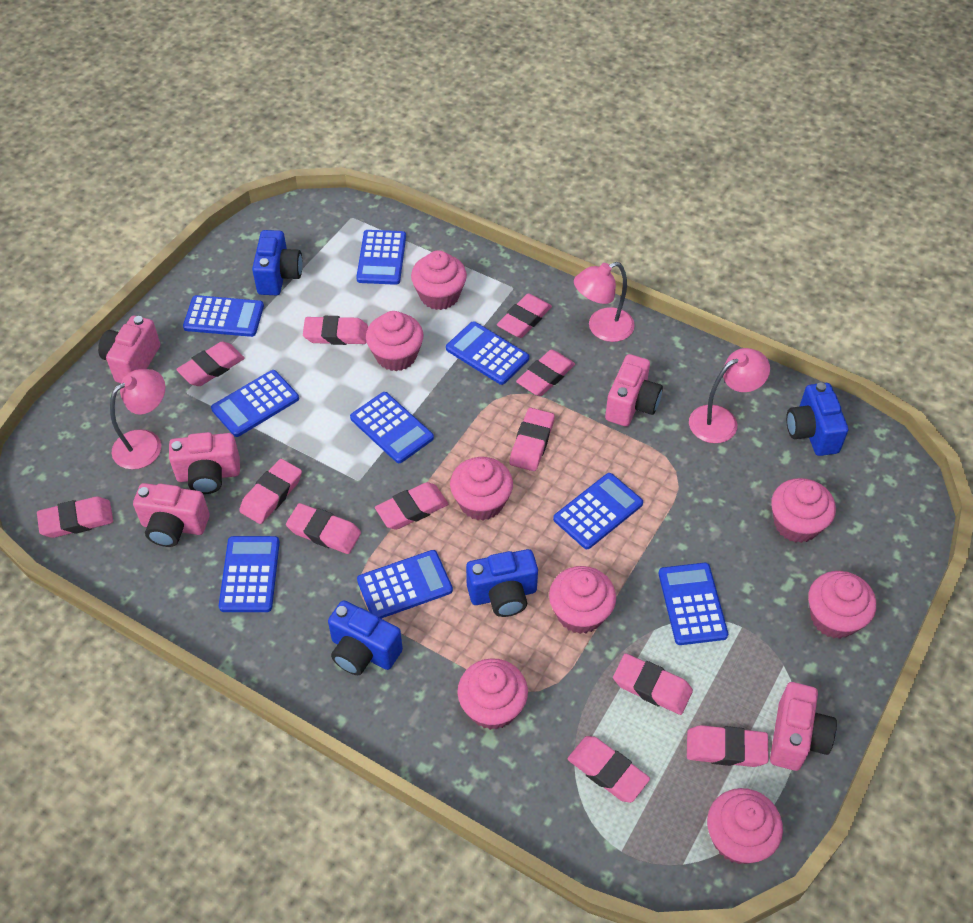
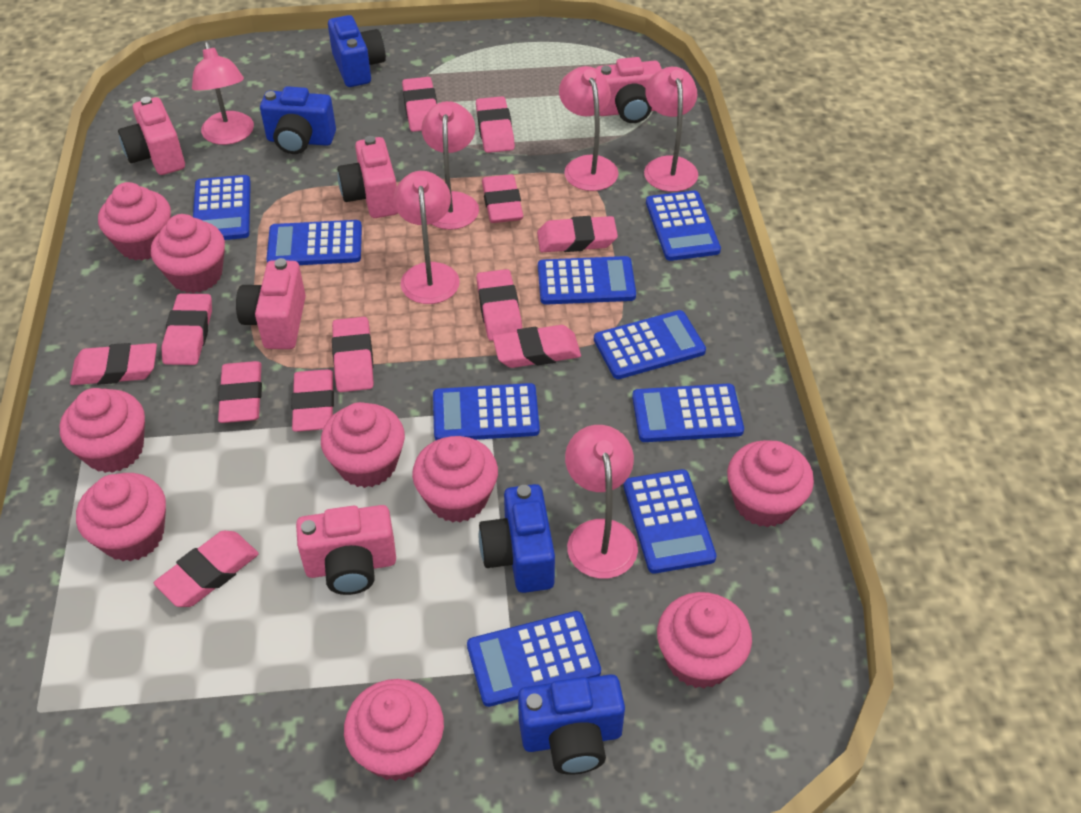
pink cupcake: 8 -> 9
pink lamp: 3 -> 6

